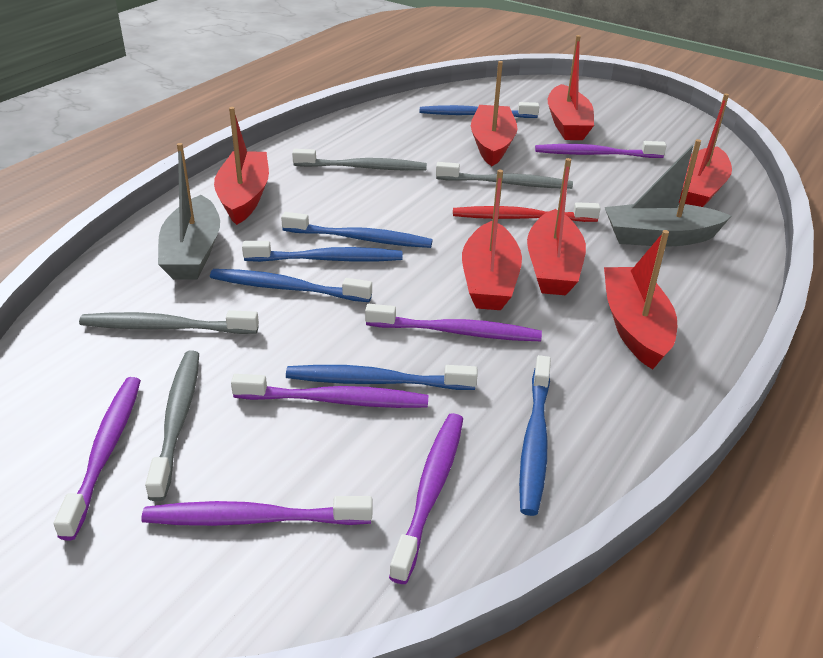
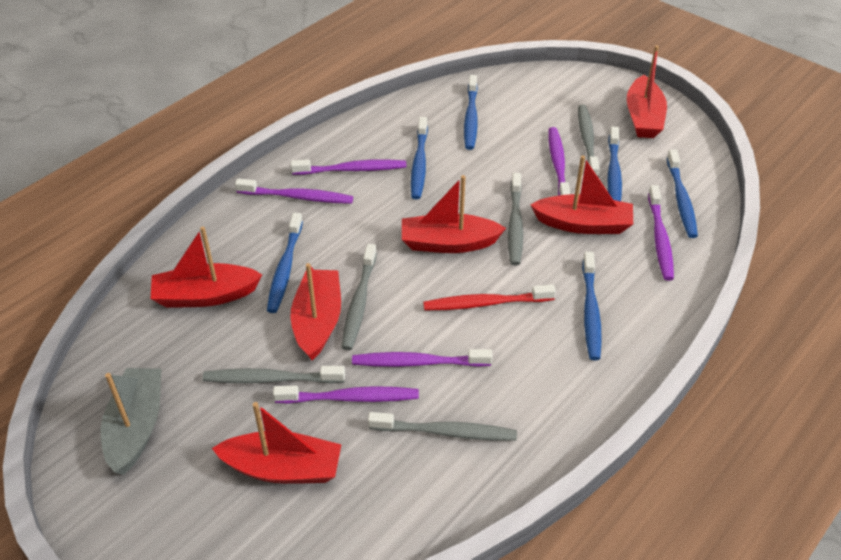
grey boat: 2 -> 1
grey toothbrush: 4 -> 5
red boat: 7 -> 6

